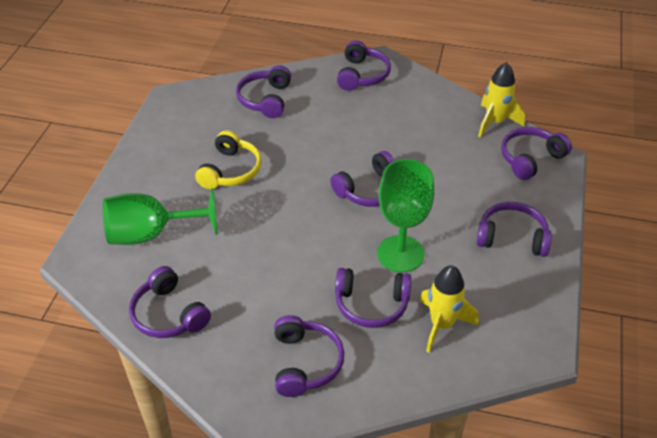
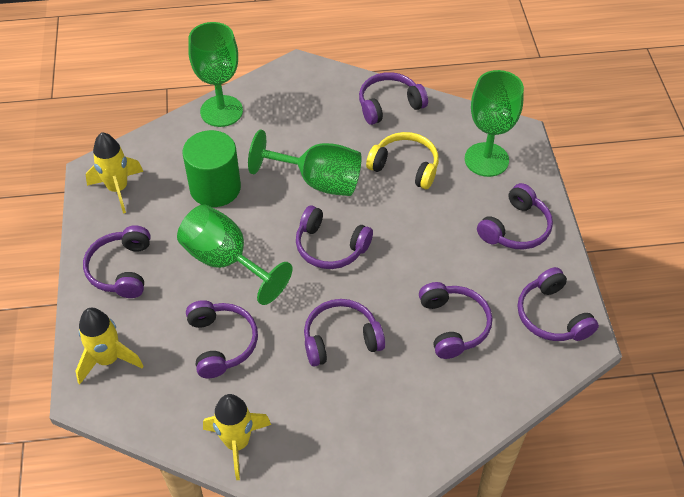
green cylinder: 0 -> 1
green goblet: 2 -> 4
yellow rocket: 2 -> 3

